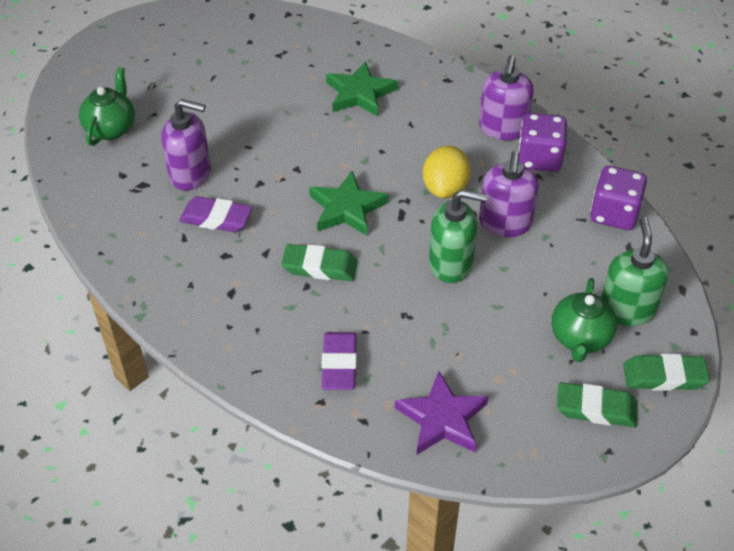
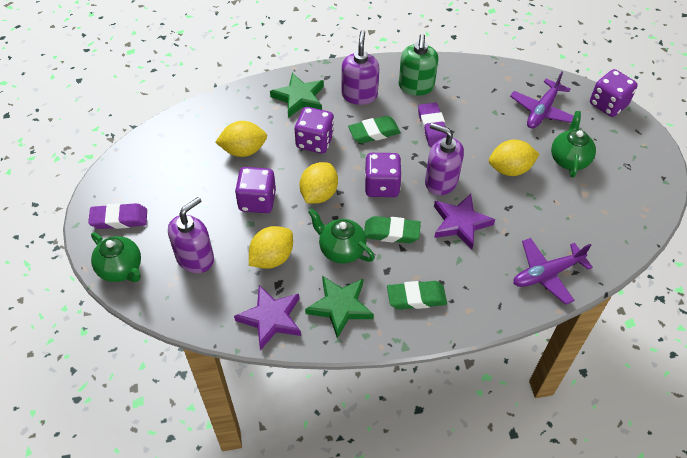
green soap dispenser: 2 -> 1
green teapot: 2 -> 3
purple dice: 2 -> 4
purple plane: 0 -> 2
purple star: 1 -> 2
yellow lemon: 1 -> 4

